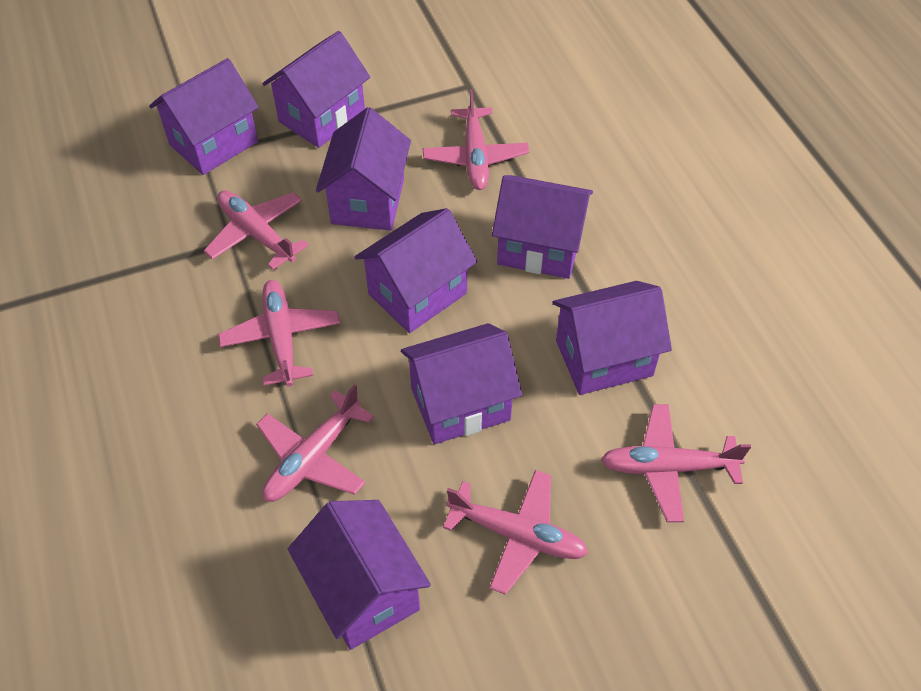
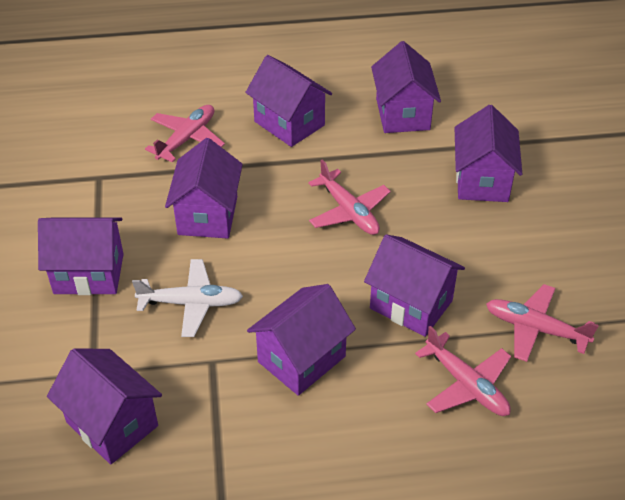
pink plane: 6 -> 4
white plane: 0 -> 1

